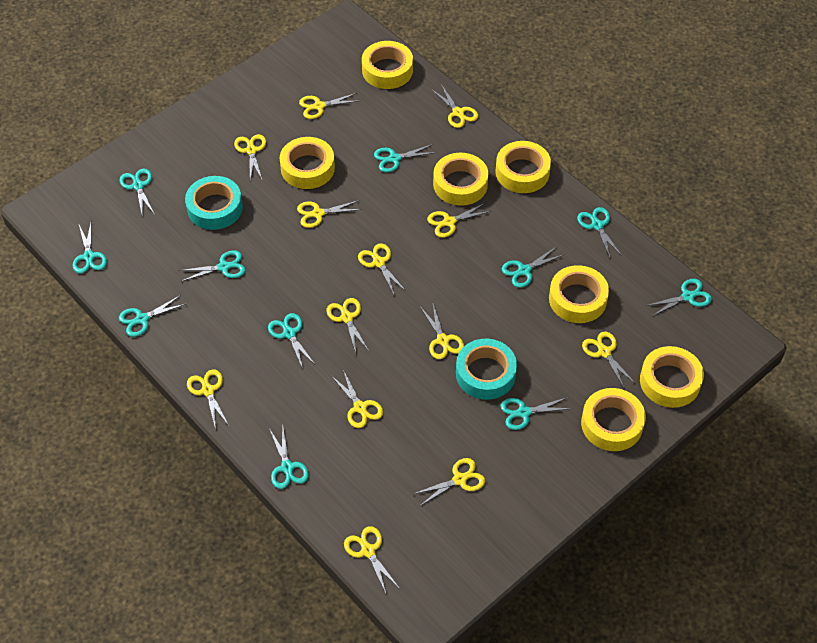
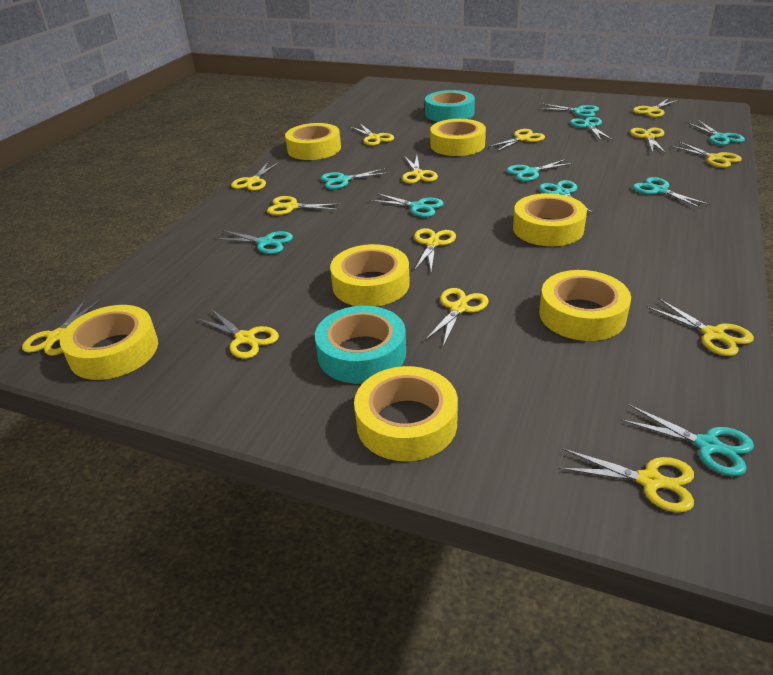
turquoise scissors: 11 -> 10
yellow scissors: 13 -> 14

